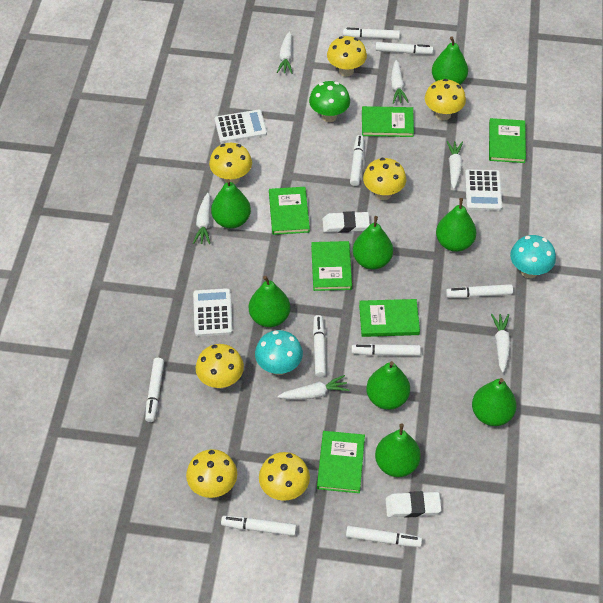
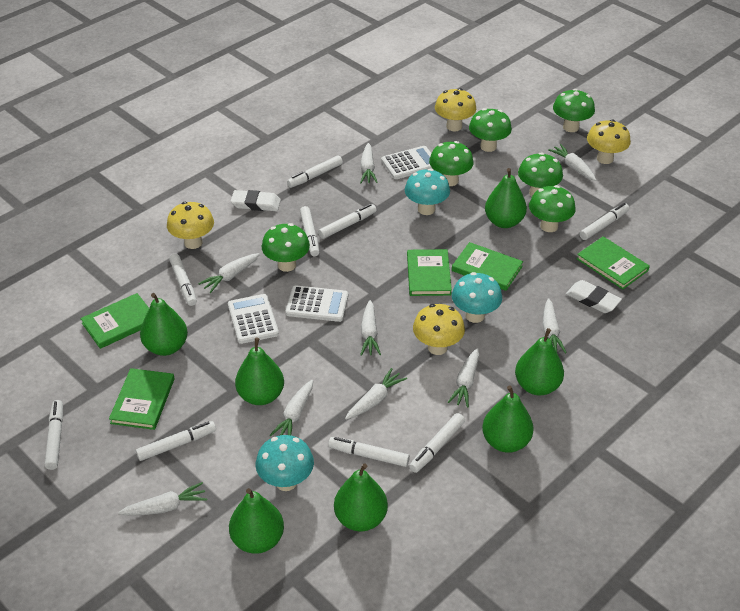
green book: 6 -> 5
green mushroom: 1 -> 6
green pear: 8 -> 7
turquoise mushroom: 2 -> 3
white carrot: 6 -> 9
yellow mushroom: 7 -> 4

